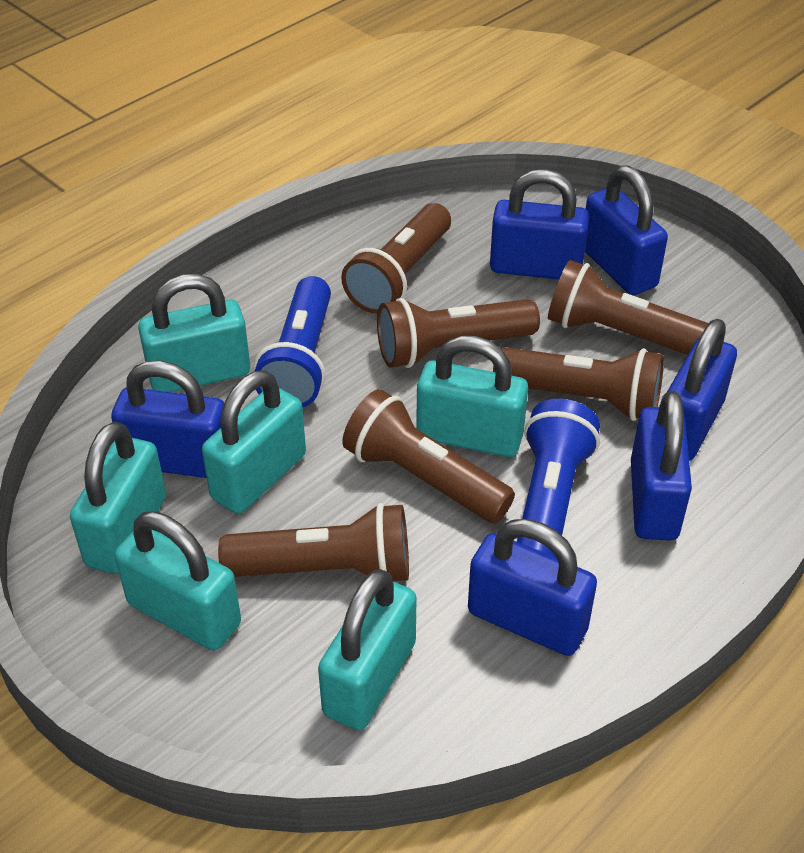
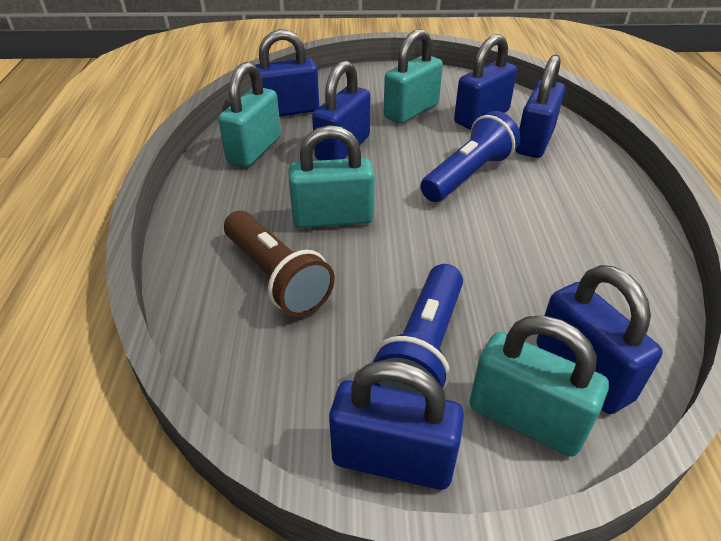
brown flashlight: 6 -> 1
turquoise padlock: 6 -> 4

